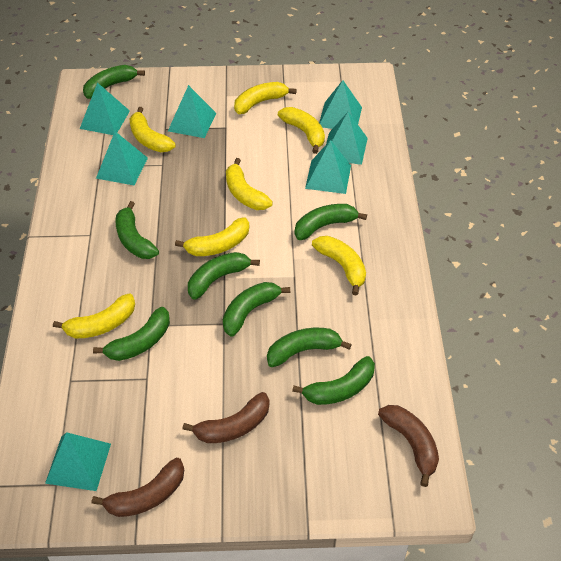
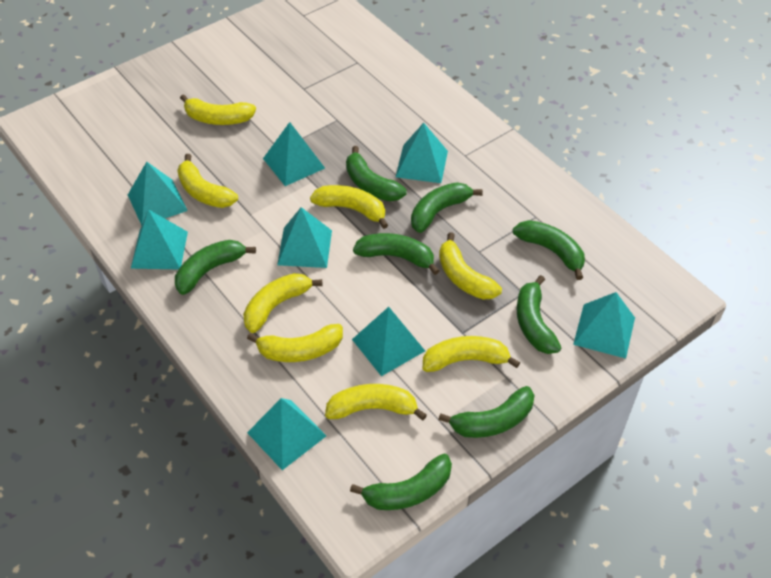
brown banana: 3 -> 0
turquoise pyramid: 7 -> 8
yellow banana: 7 -> 8

